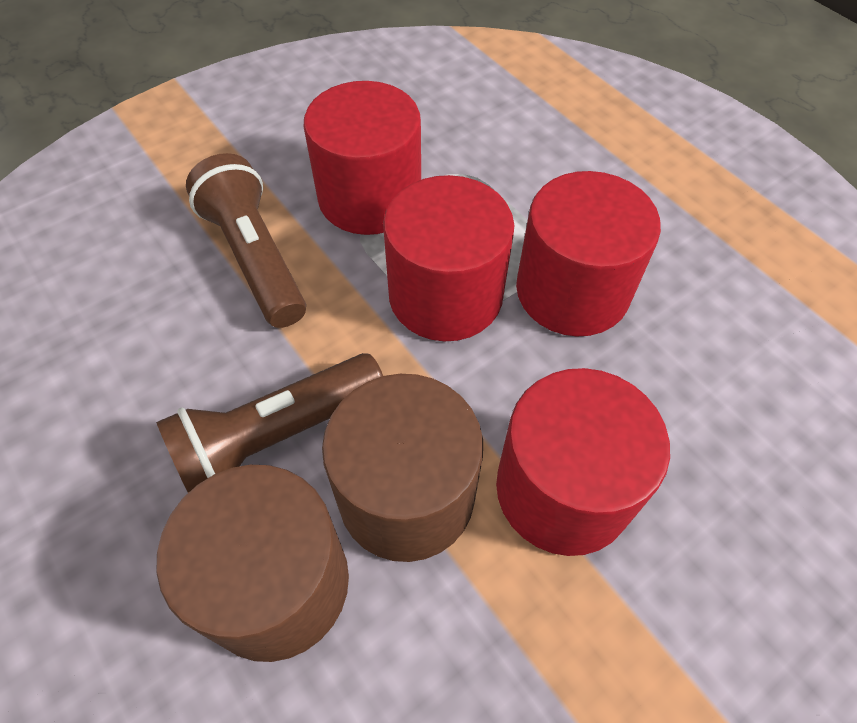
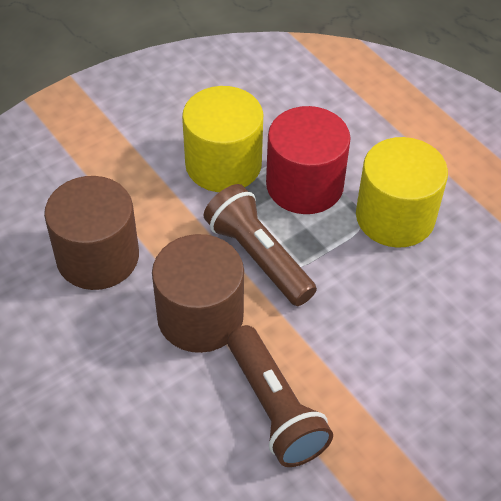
red cylinder: 4 -> 1
yellow cylinder: 0 -> 2

